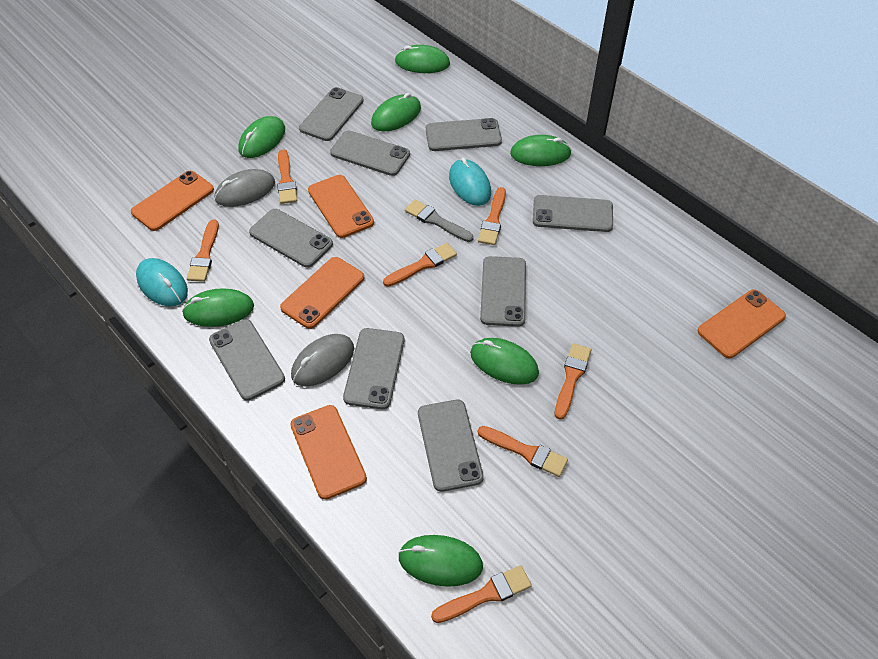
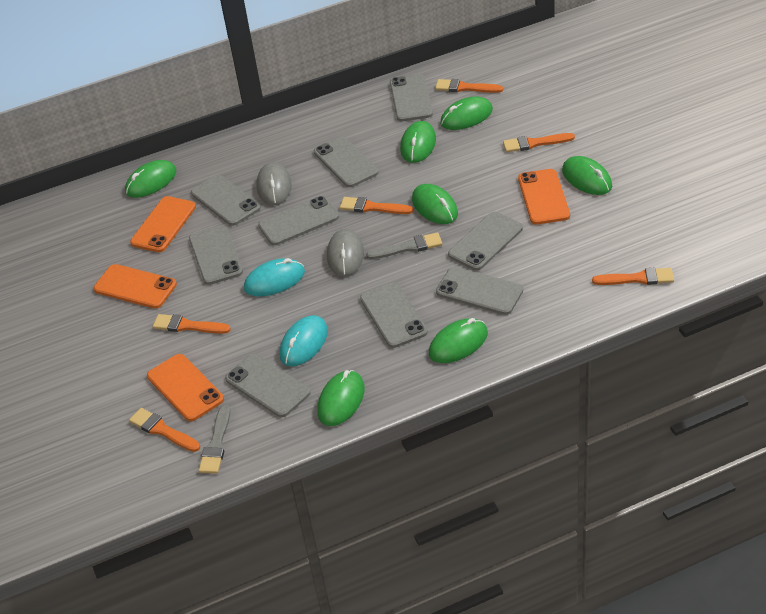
grey brush: 1 -> 2
orange brush: 7 -> 6
orange phone: 5 -> 4

